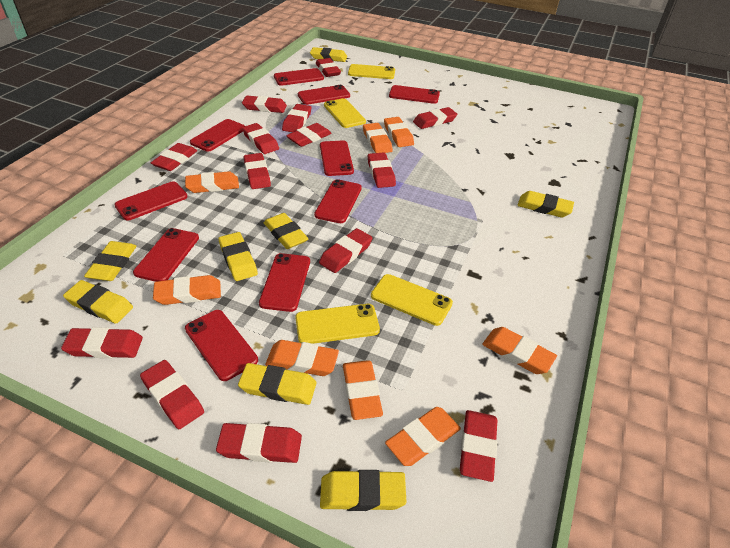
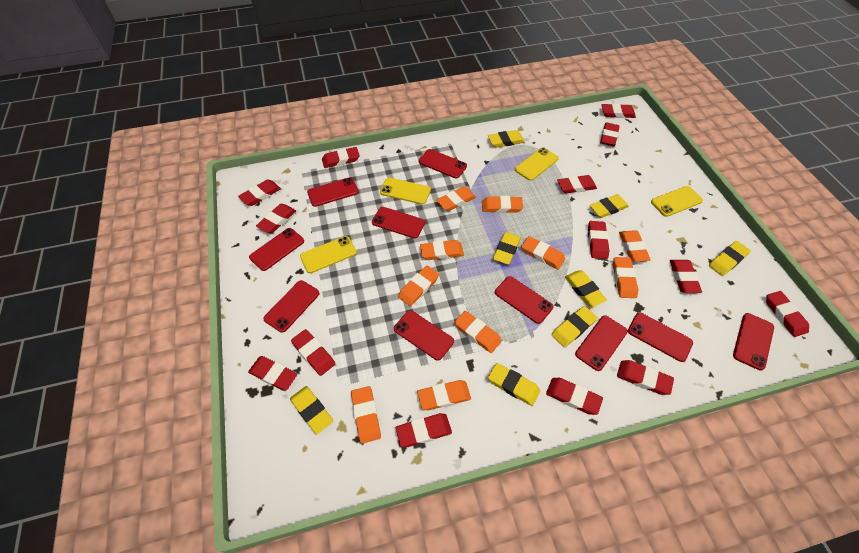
orange eraser: 8 -> 10

